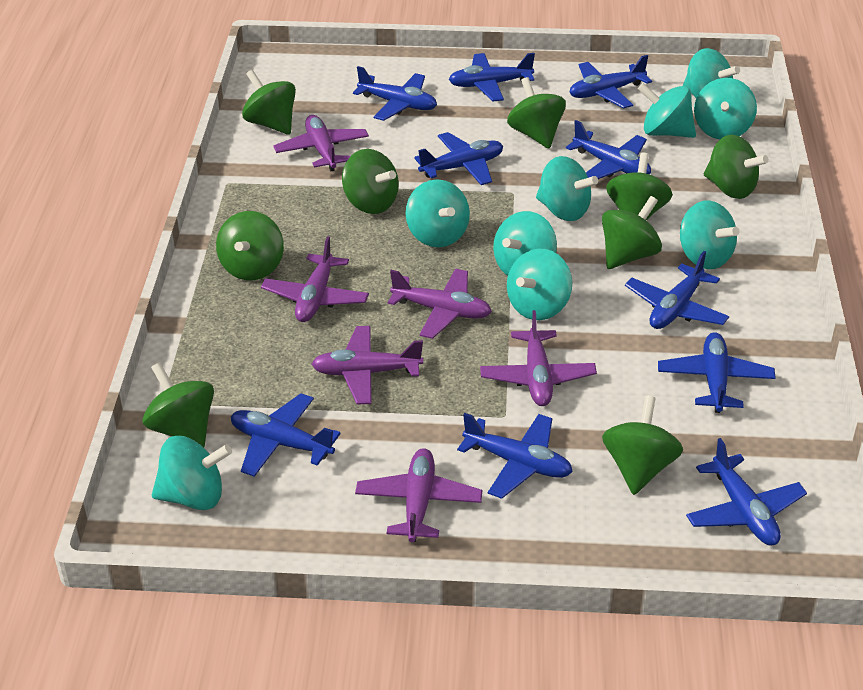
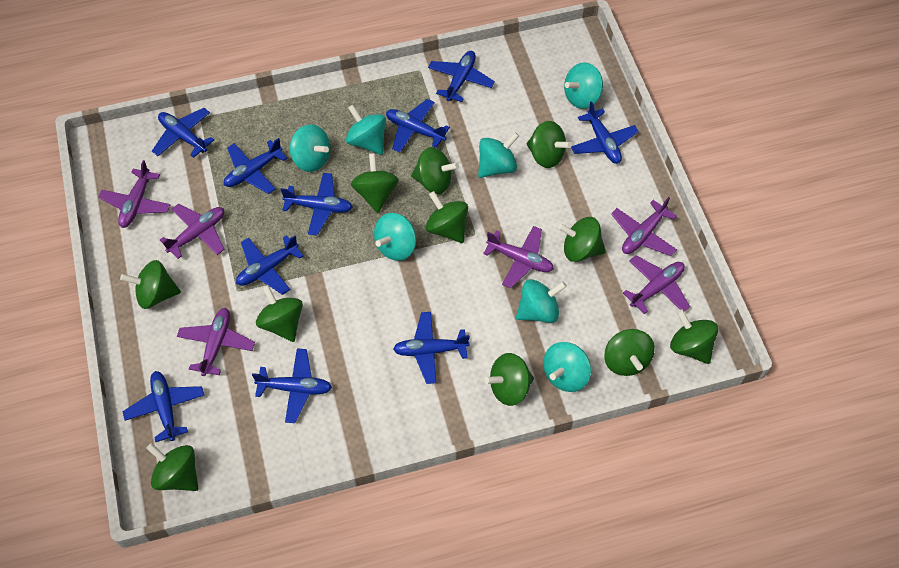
green spinning top: 9 -> 11
turquoise spinning top: 9 -> 7

